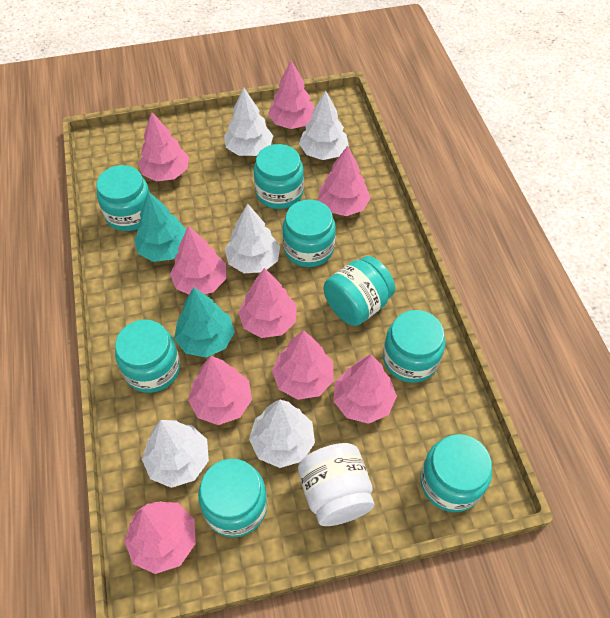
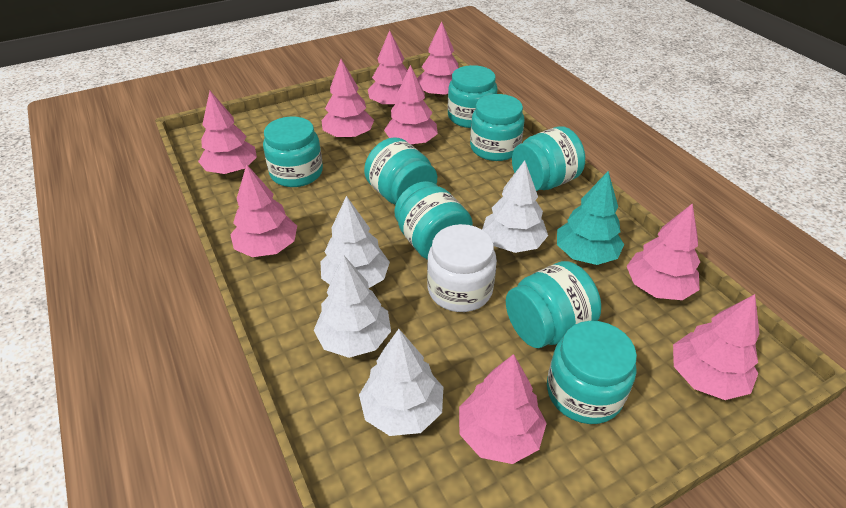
turquoise tree: 2 -> 1
white tree: 5 -> 4

